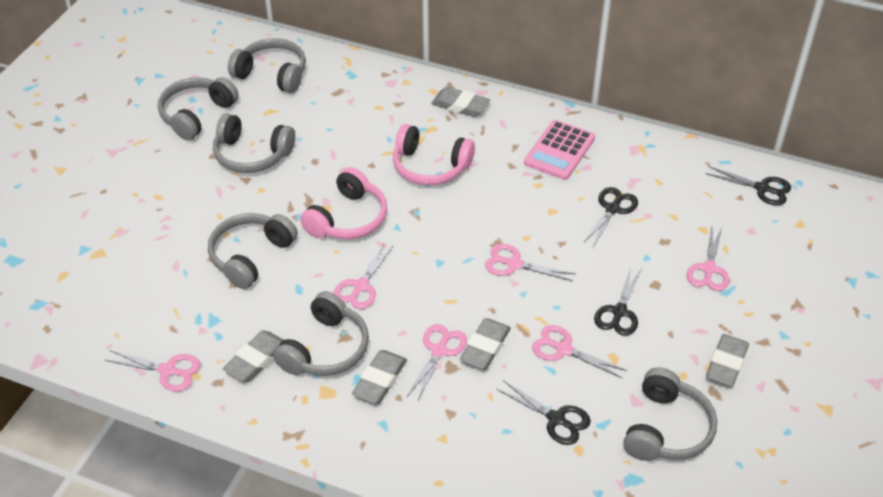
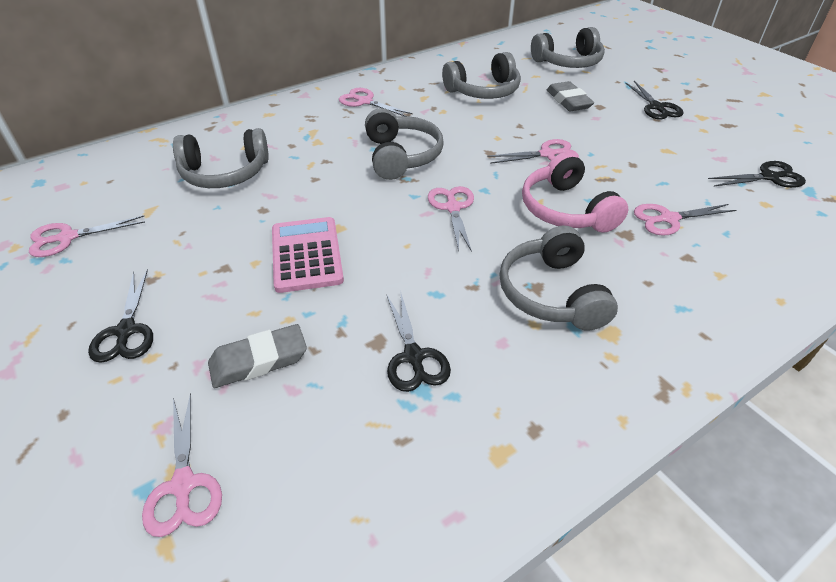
grey eraser: 5 -> 2
grey headphones: 6 -> 5
pink headphones: 2 -> 1

